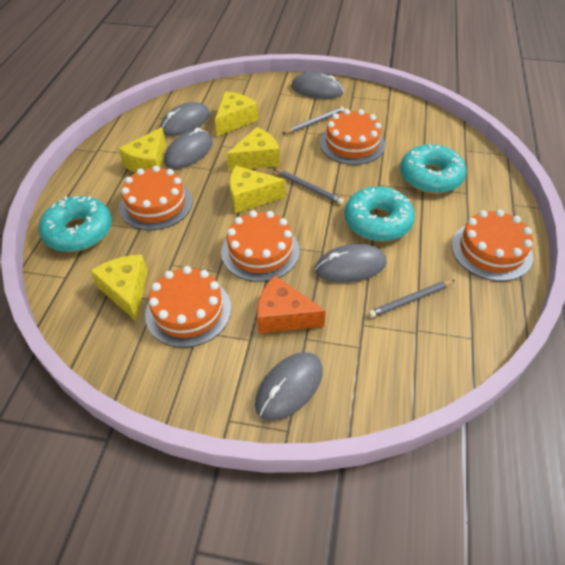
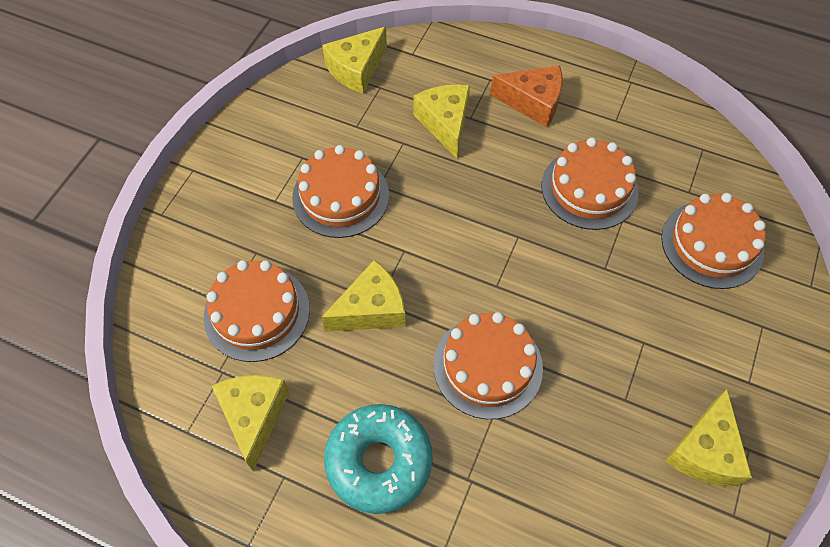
grey mouse: 5 -> 0
grey pencil: 3 -> 0
turquoise donut: 3 -> 1

